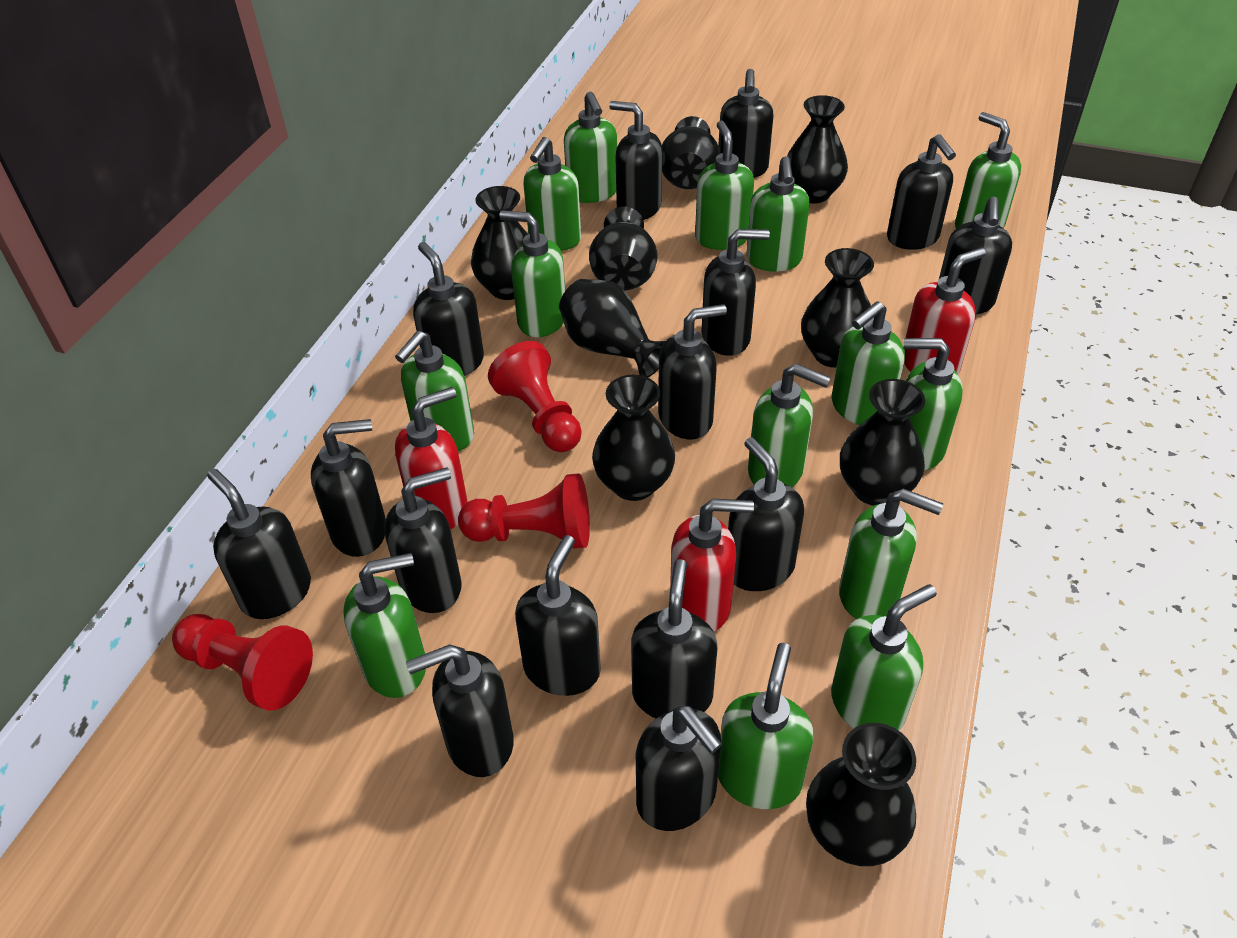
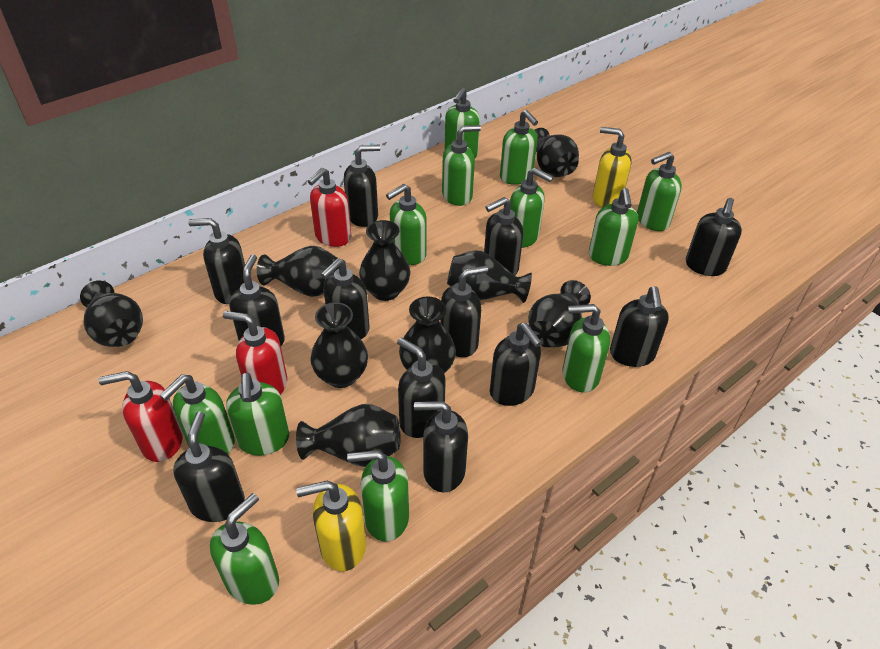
black soap dispenser: 15 -> 12
green soap dispenser: 14 -> 12
red pawn: 3 -> 0
yellow soap dispenser: 0 -> 2

